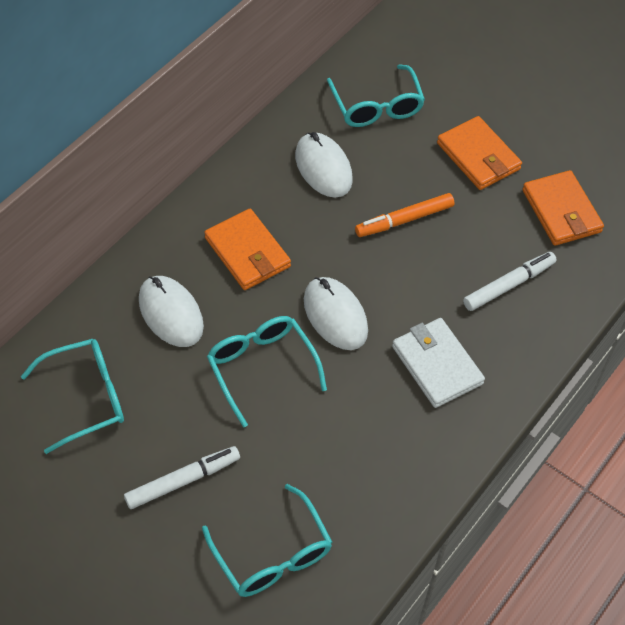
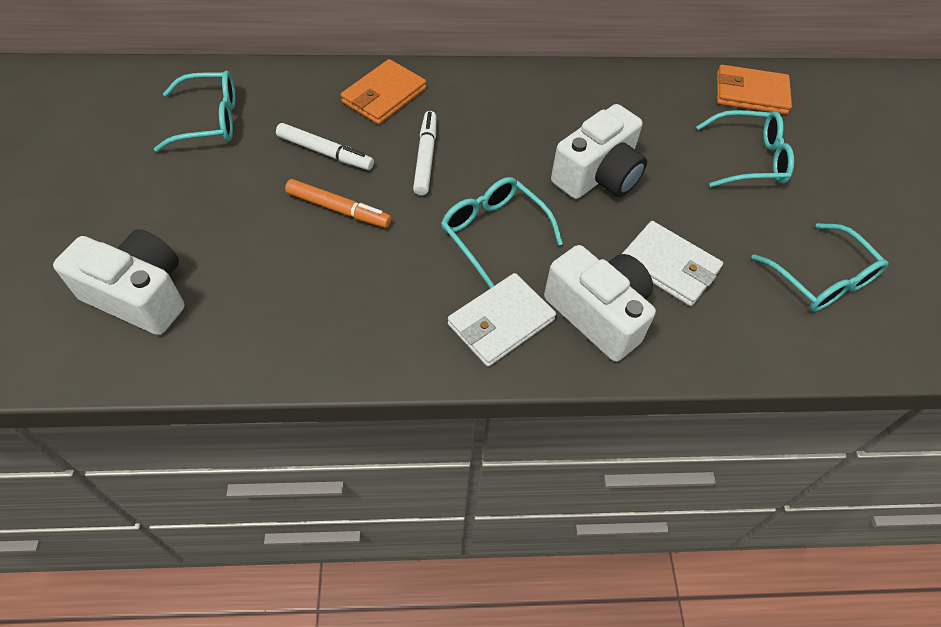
orange wallet: 3 -> 2
white camera: 0 -> 3
white mouse: 3 -> 0
white wallet: 1 -> 2

